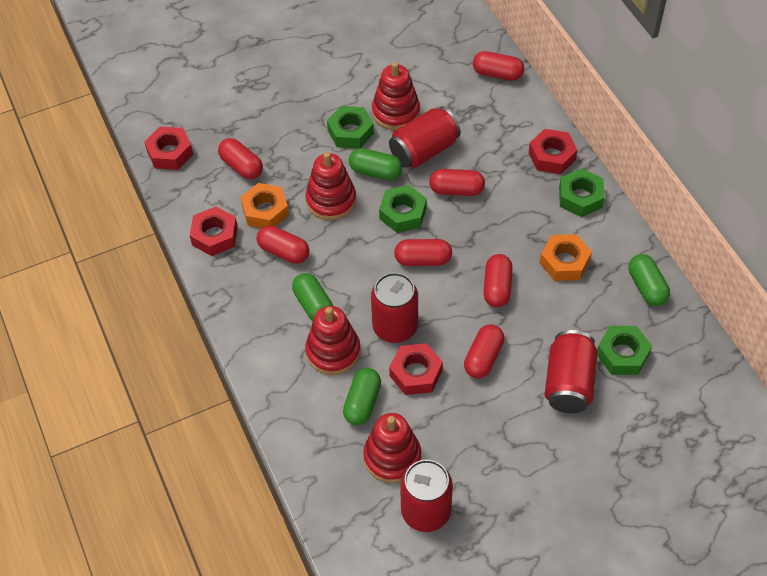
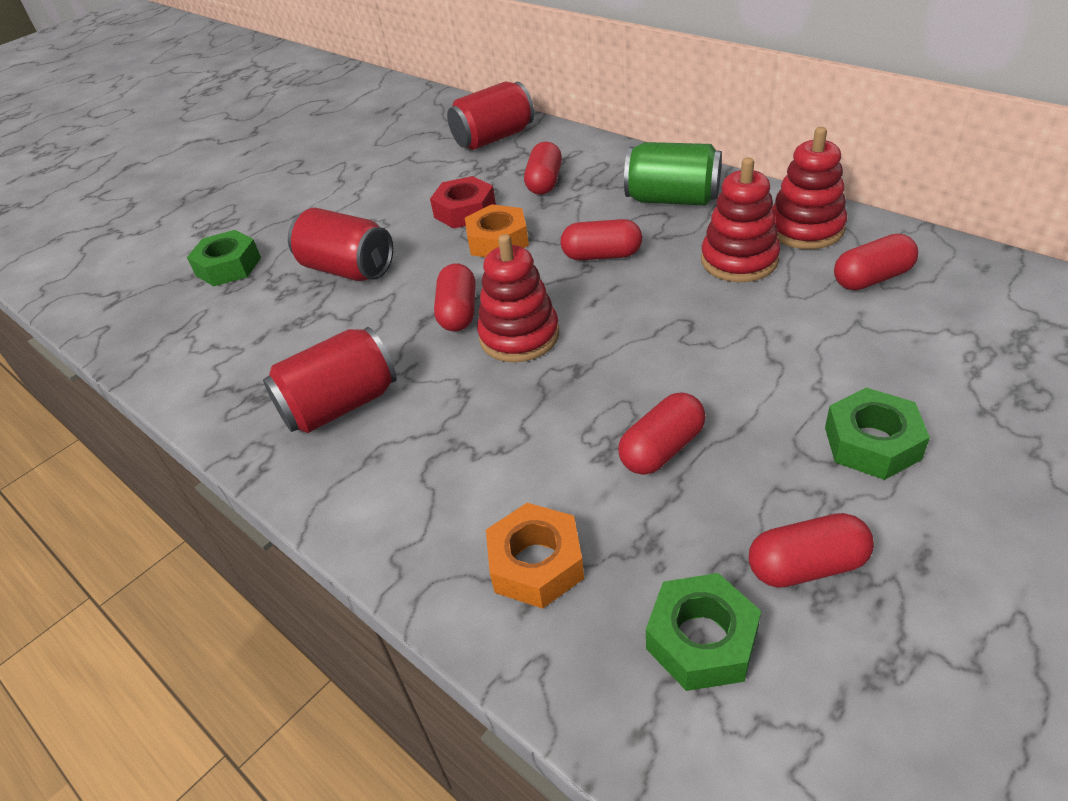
green can: 0 -> 1
green capsule: 4 -> 0
green nut: 4 -> 3
red can: 4 -> 3
red capsule: 7 -> 6
red nut: 4 -> 1
red stacking toy: 4 -> 3

